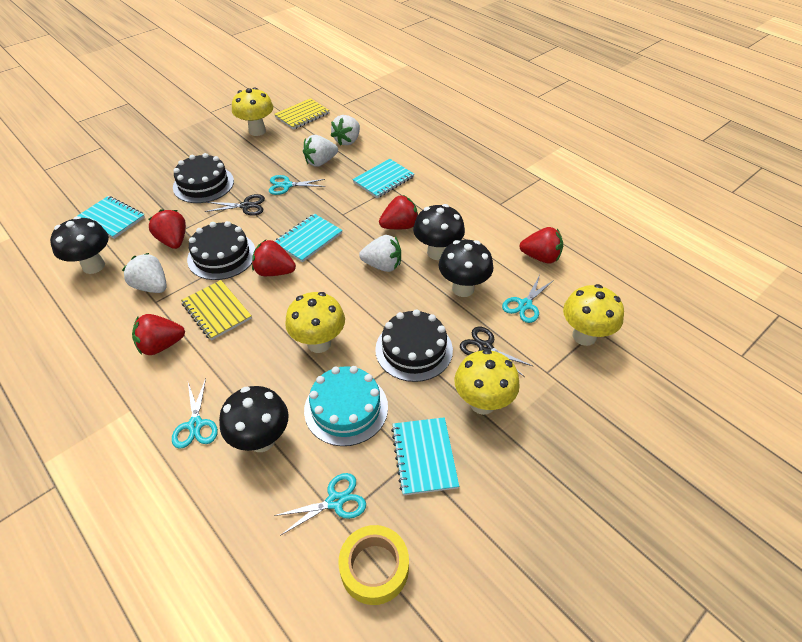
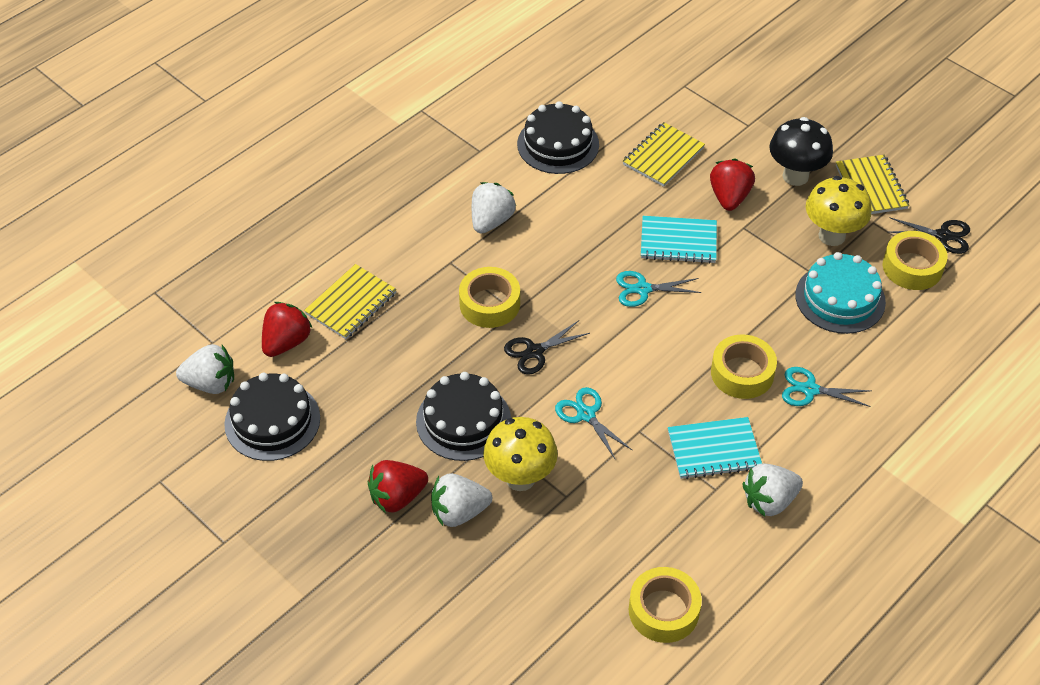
black mushroom: 4 -> 1
red strawberry: 5 -> 3
turquoise notebook: 4 -> 2
turquoise scissors: 4 -> 3
yellow mushroom: 4 -> 2
yellow notebook: 2 -> 3
yellow tape: 1 -> 4

